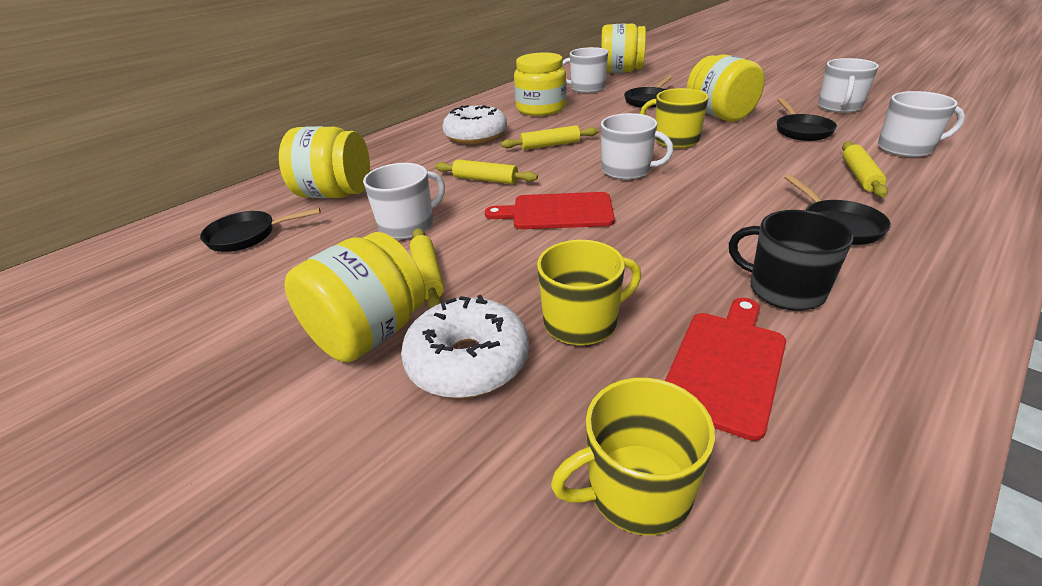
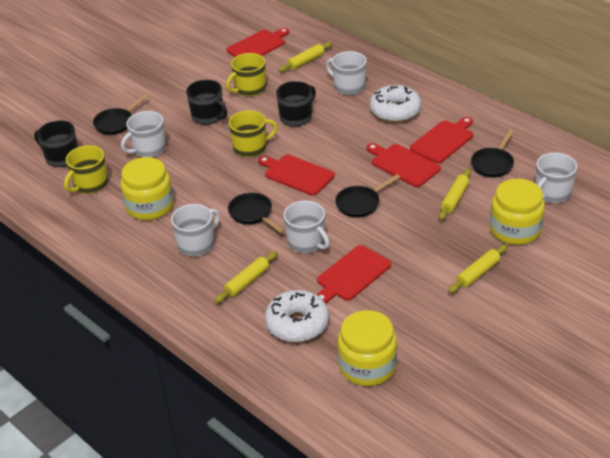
black mug: 1 -> 3
red cutting board: 2 -> 5
yellow jar: 5 -> 3

